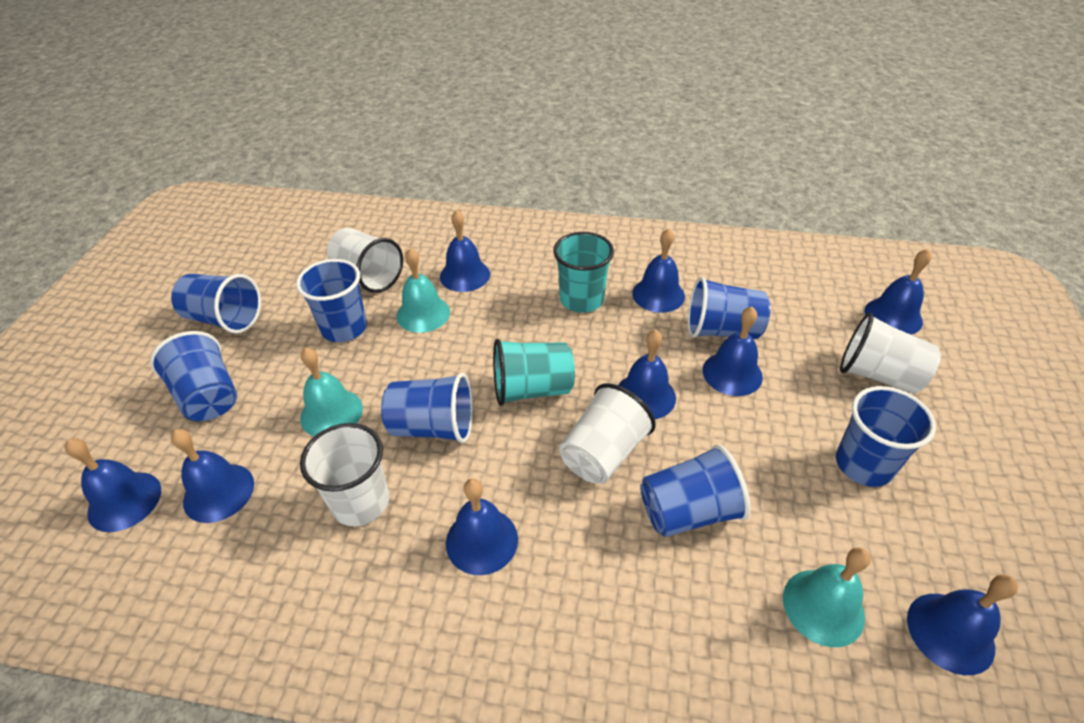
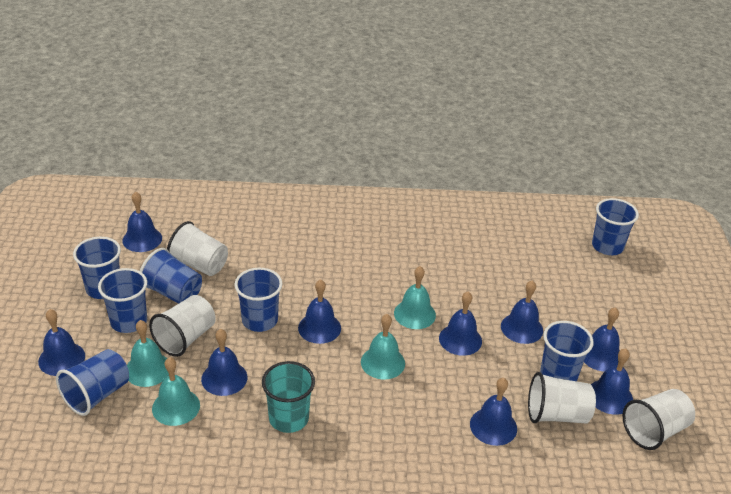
turquoise bell: 3 -> 4
turquoise cup: 2 -> 1

